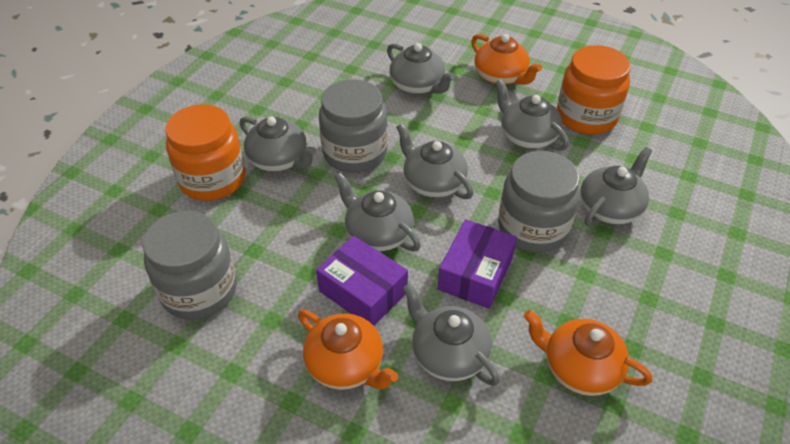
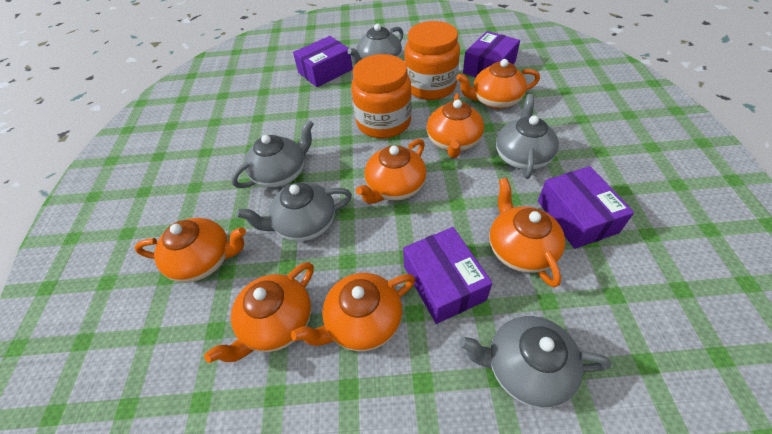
grey jar: 3 -> 0
grey teapot: 7 -> 5
orange teapot: 3 -> 7
purple box: 2 -> 4

